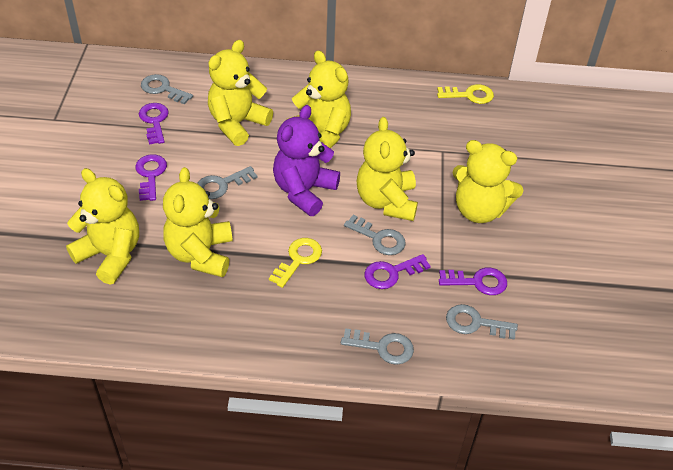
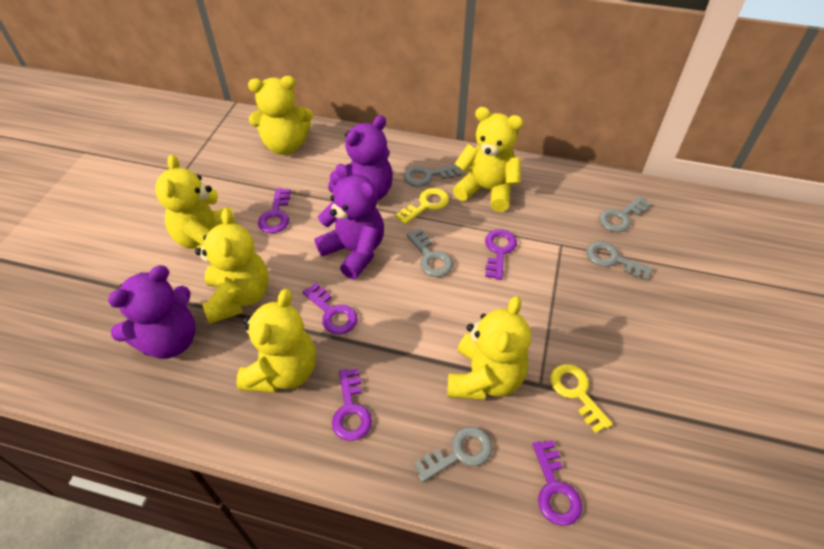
purple key: 4 -> 5
purple teddy bear: 1 -> 3

